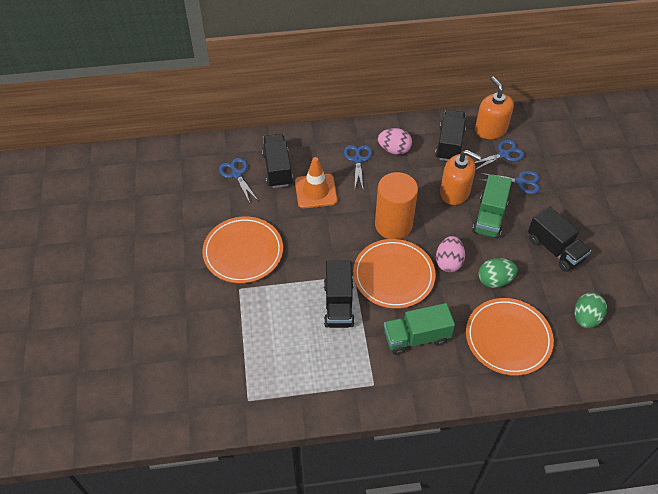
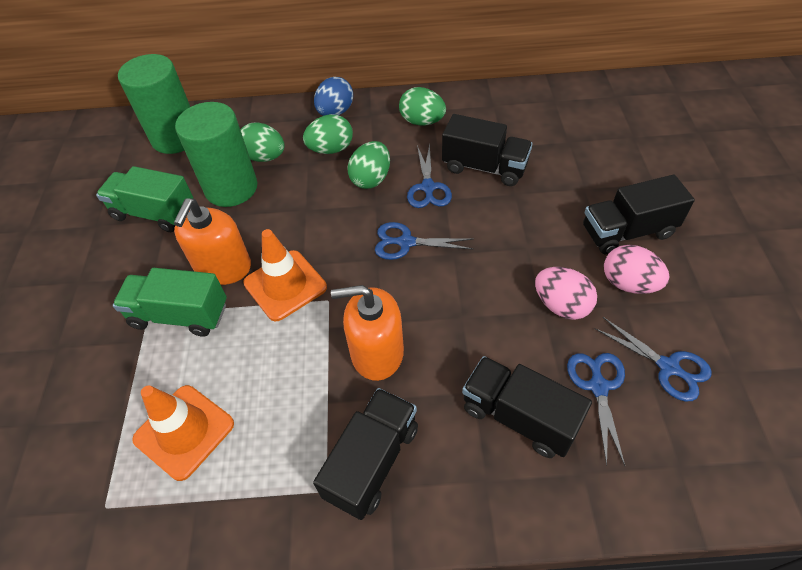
blue egg: 0 -> 1
green cylinder: 0 -> 2
green egg: 2 -> 4
orange cylinder: 1 -> 0
orange plate: 3 -> 0
orange traffic cone: 1 -> 2

